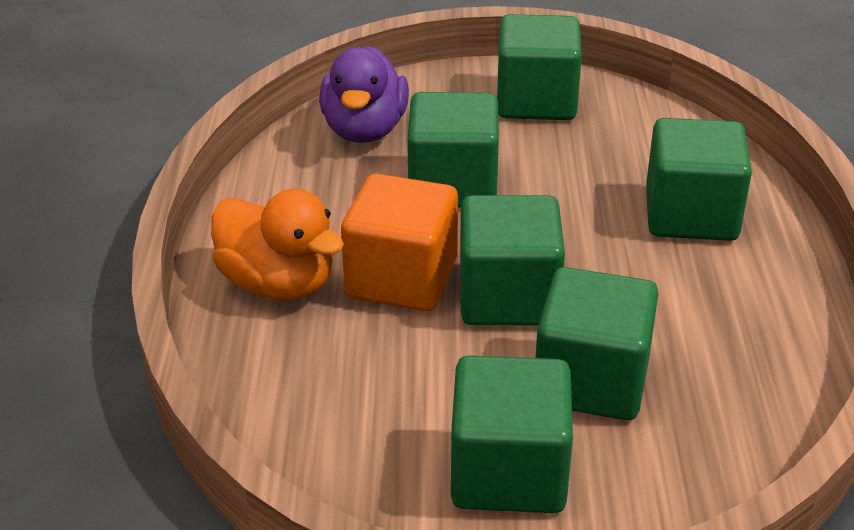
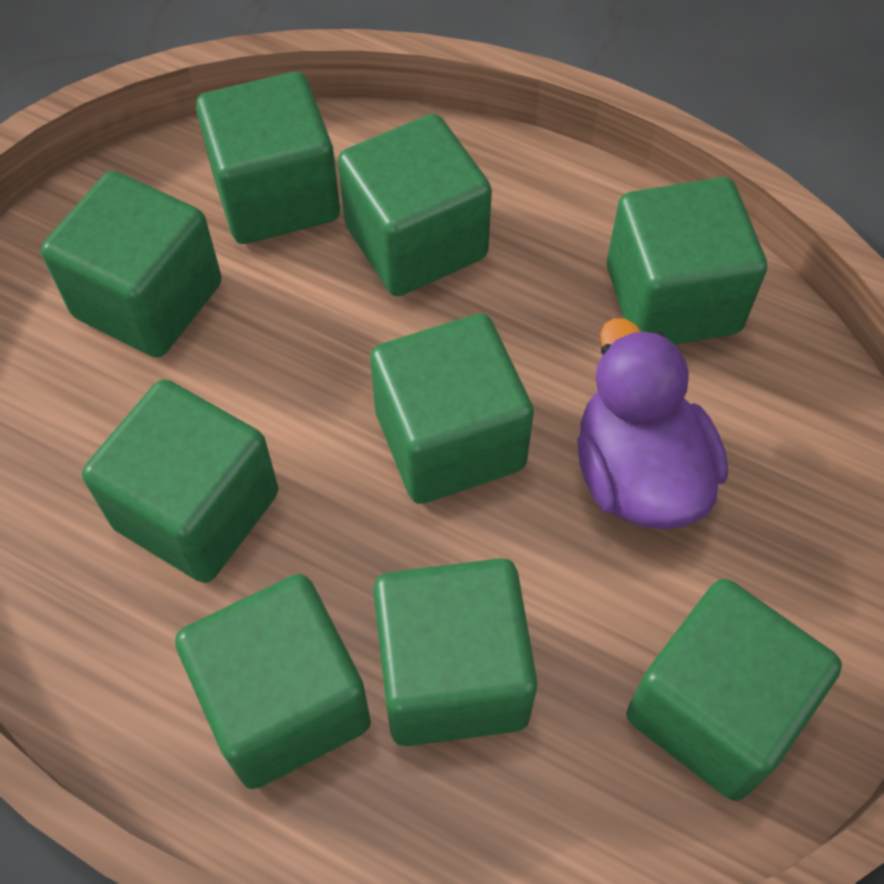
green cube: 6 -> 9
orange cube: 1 -> 0
orange duck: 1 -> 0

